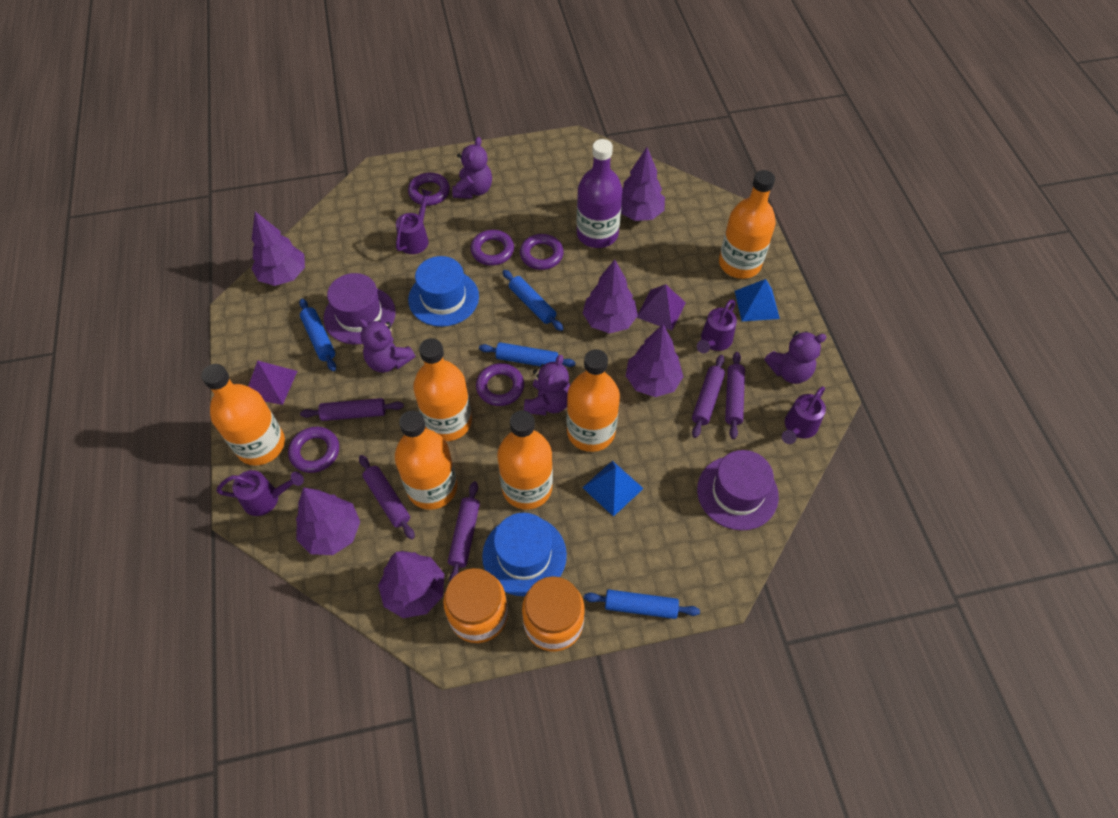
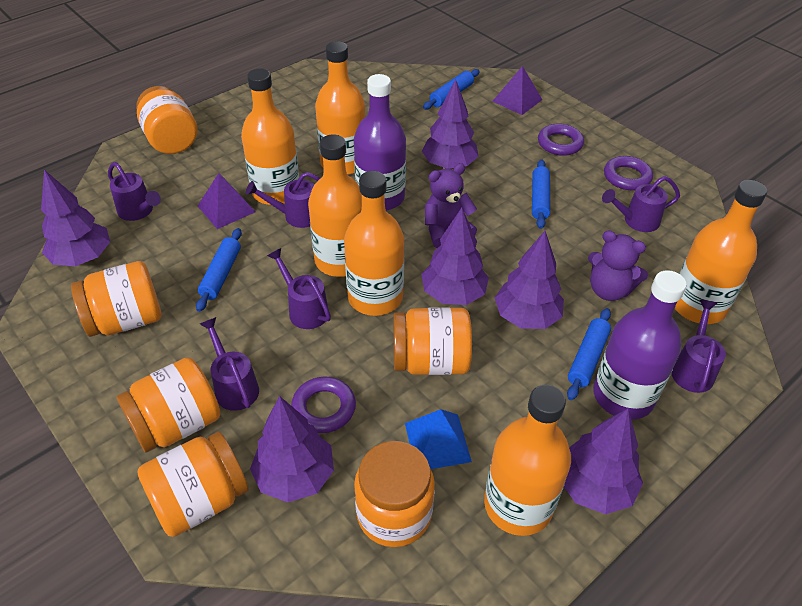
blue hat: 2 -> 0
blue pyramid: 2 -> 1
orange jar: 2 -> 6
purple bottle: 1 -> 2
purple hat: 2 -> 0
purple ring: 5 -> 3
purple rolling pin: 5 -> 0
purple teddy bear: 4 -> 2
purple watering can: 4 -> 6

